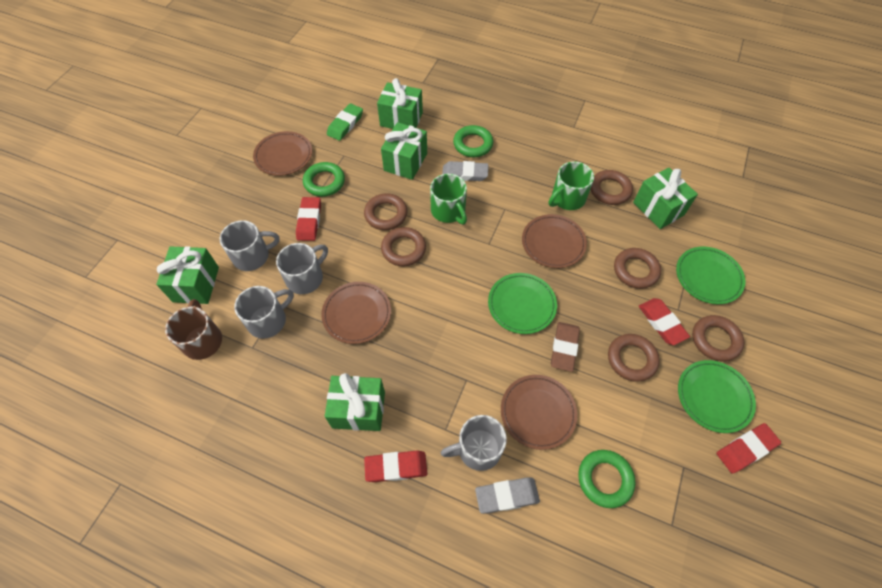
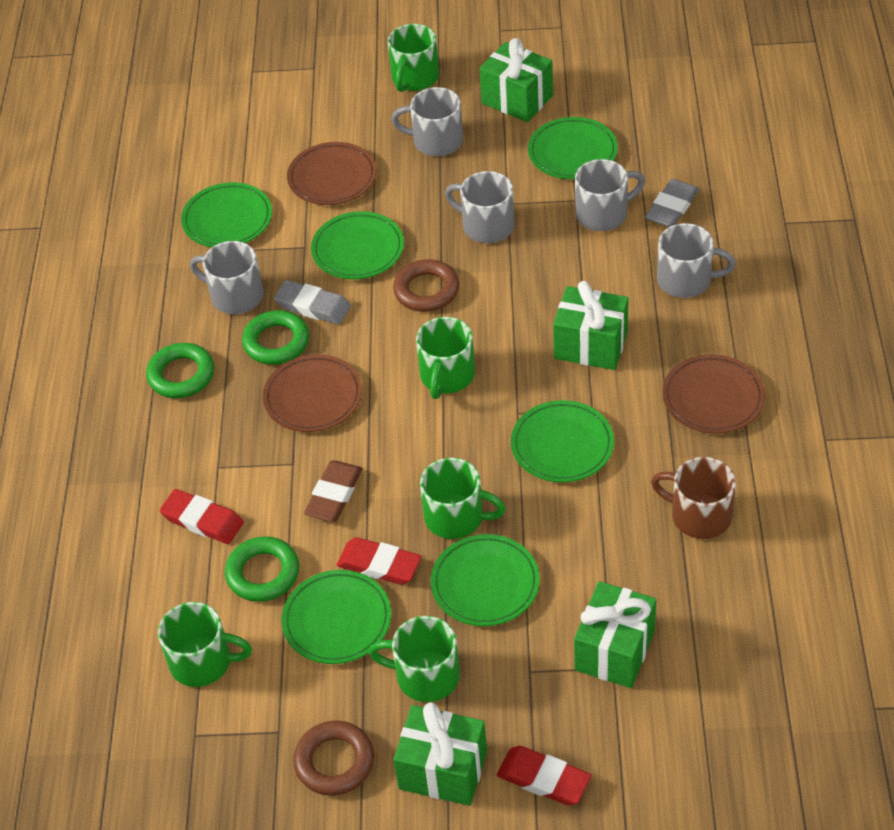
brown plate: 4 -> 3
brown ring: 6 -> 2
green eraser: 1 -> 0
green gift: 5 -> 4
green mug: 2 -> 5
green plate: 3 -> 6
grey mug: 4 -> 5
red eraser: 4 -> 3

